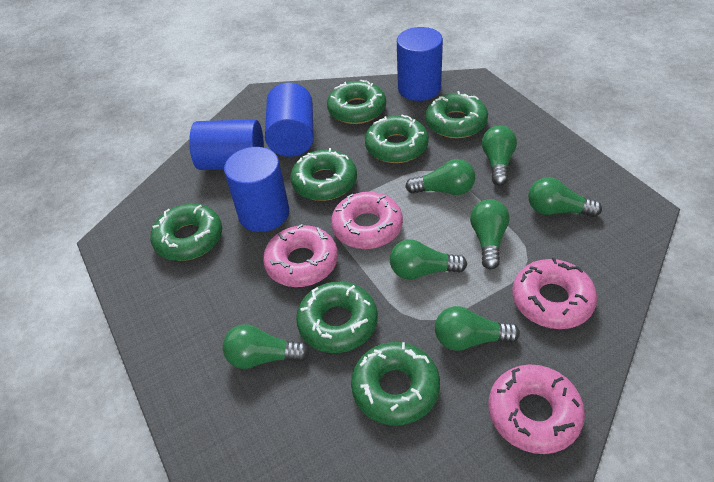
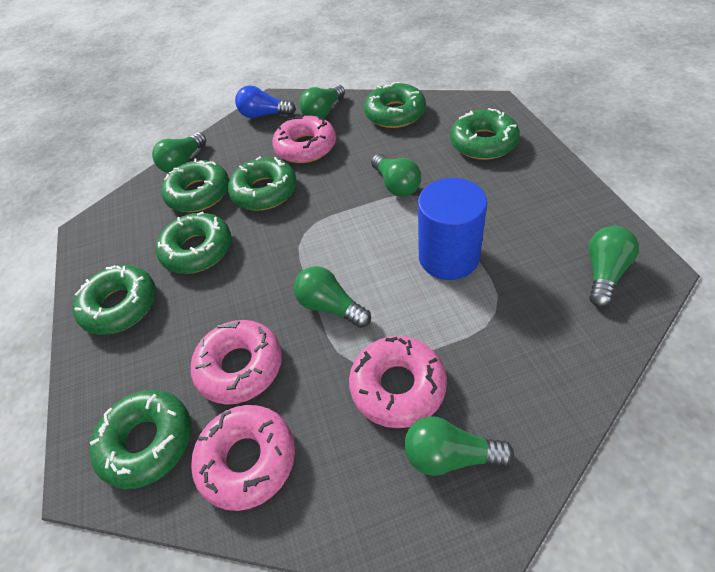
blue cylinder: 4 -> 1
blue light bulb: 0 -> 1
green light bulb: 7 -> 6

